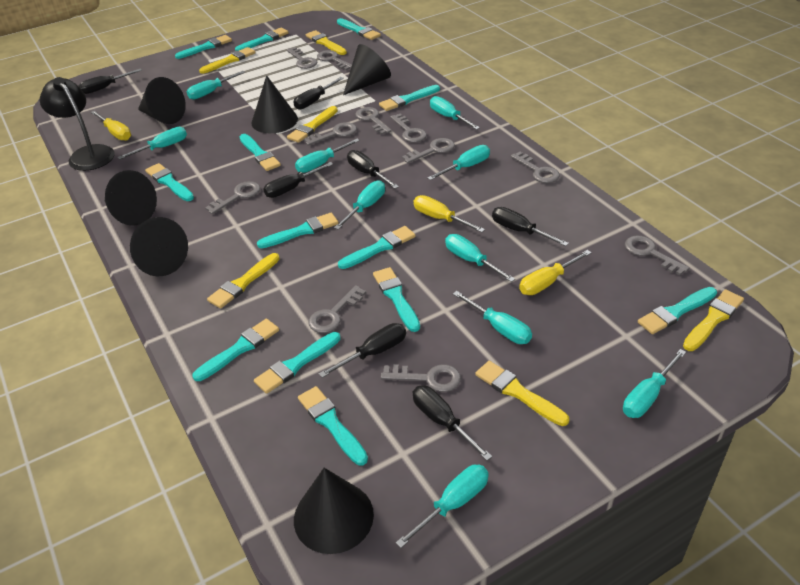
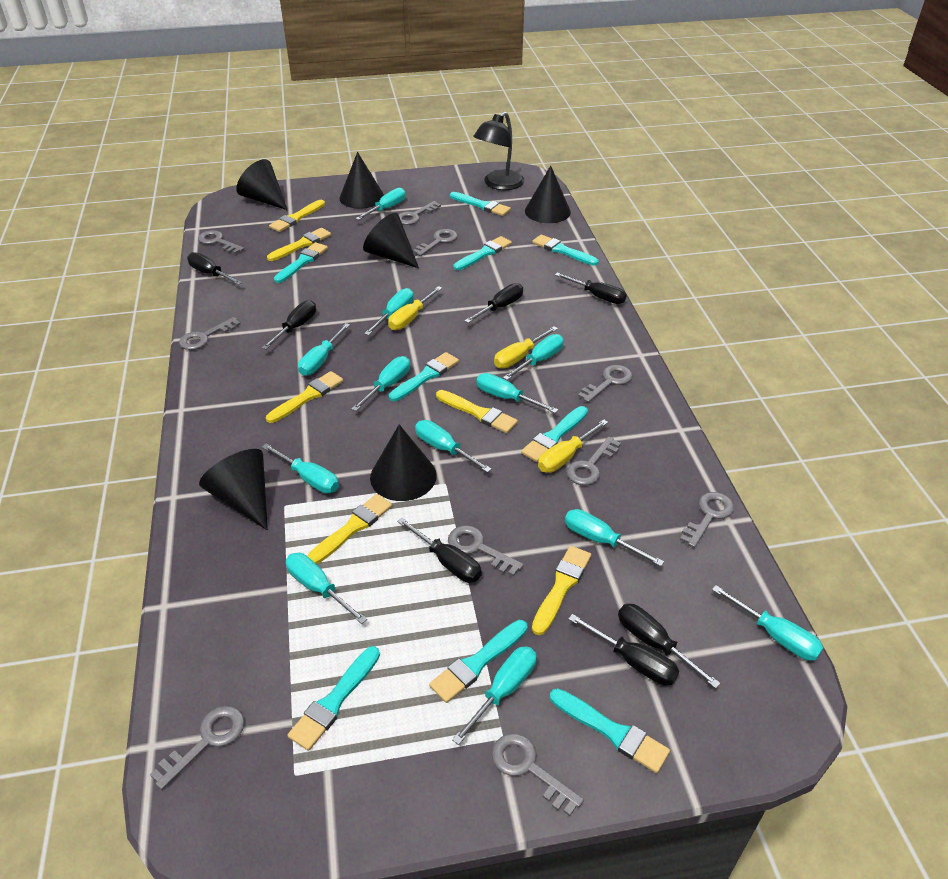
grey key: 11 -> 10
turquoise brush: 13 -> 9
turquoise screwdriver: 10 -> 12

